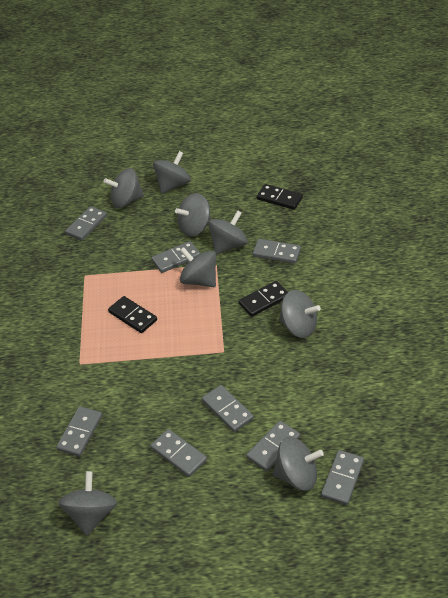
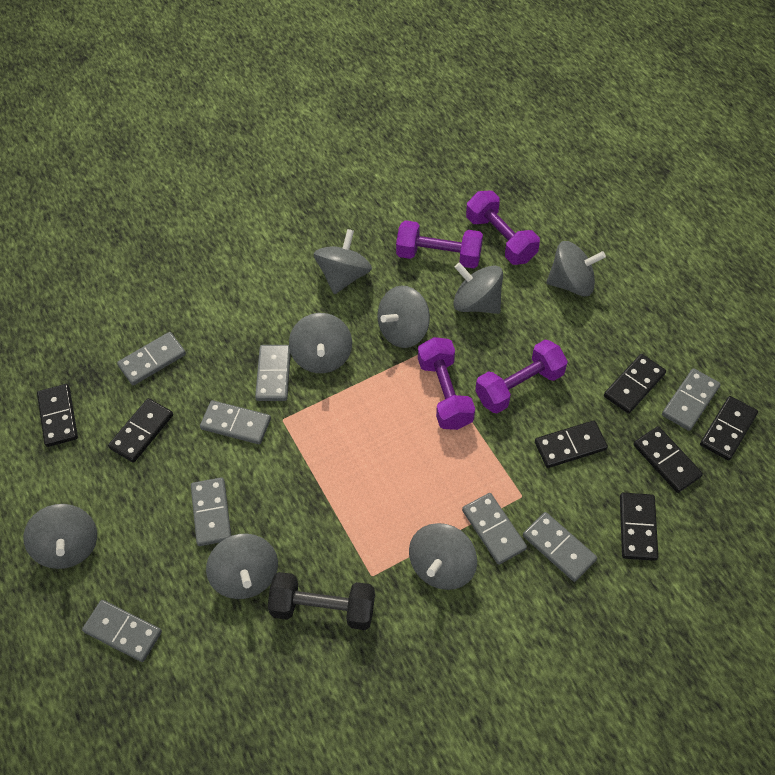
black domino: 3 -> 7
black dumbbell: 0 -> 1
purple dumbbell: 0 -> 4

